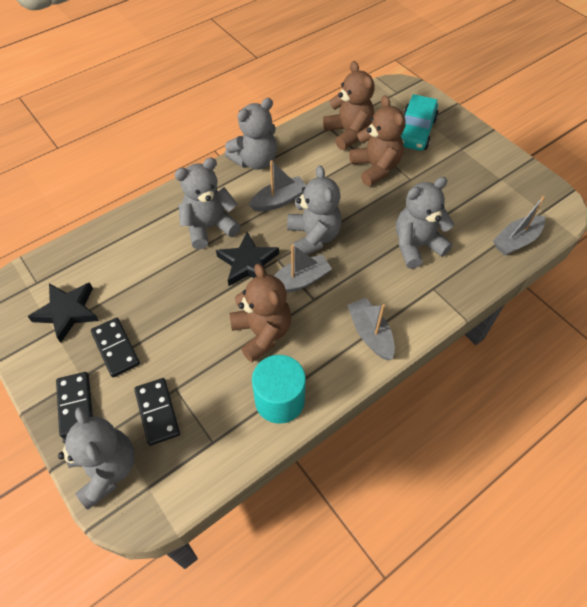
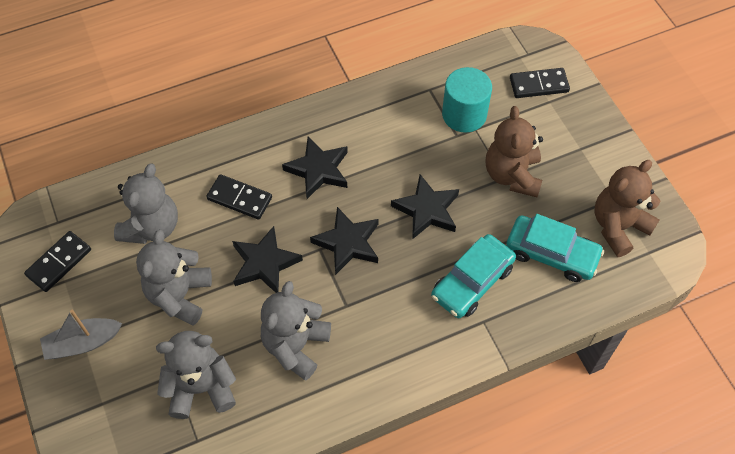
black star: 2 -> 4
brown teddy bear: 3 -> 2
grey boat: 4 -> 1
grey teddy bear: 5 -> 4
turquoise car: 1 -> 2

